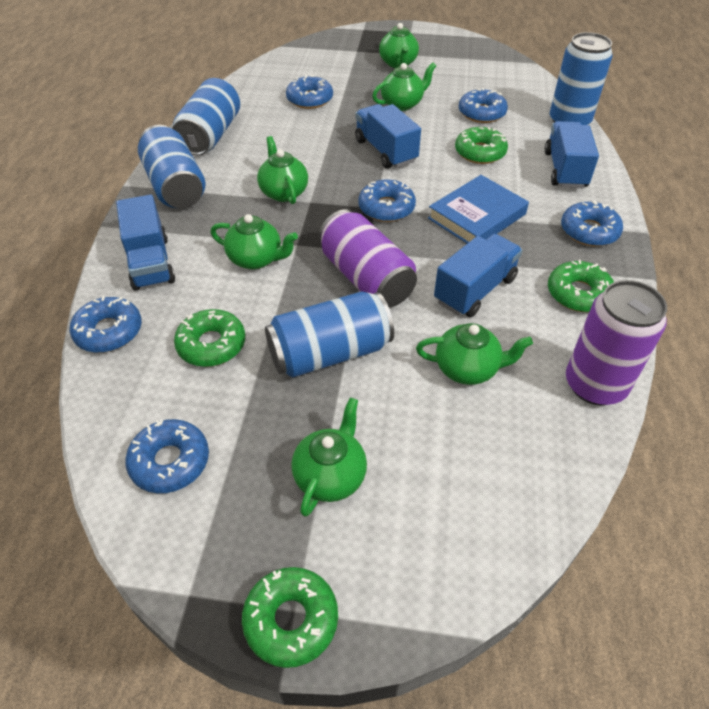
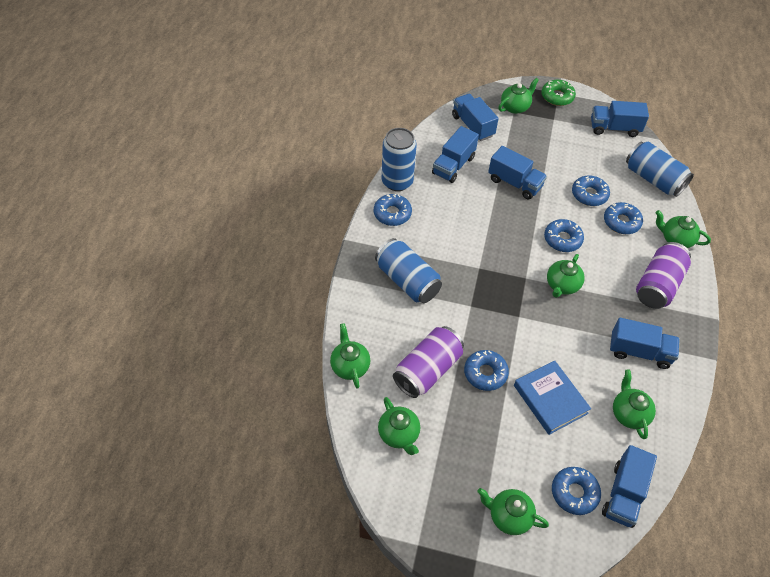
blue can: 4 -> 3
blue truck: 4 -> 6
green donut: 4 -> 1
green teapot: 6 -> 7

